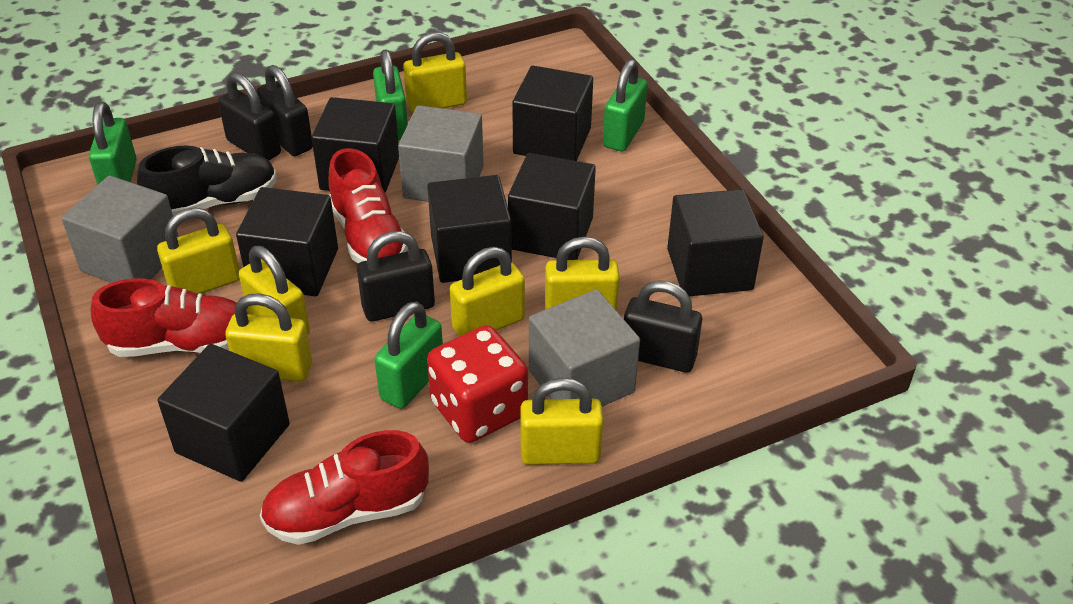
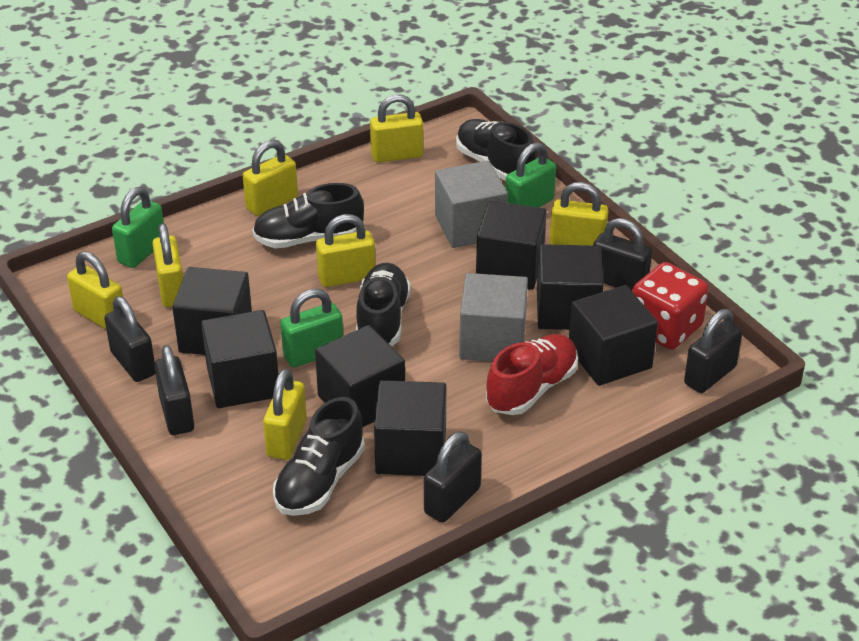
black padlock: 4 -> 5
black shoe: 1 -> 4
green padlock: 4 -> 3
grey cube: 3 -> 2
red shoe: 3 -> 1

